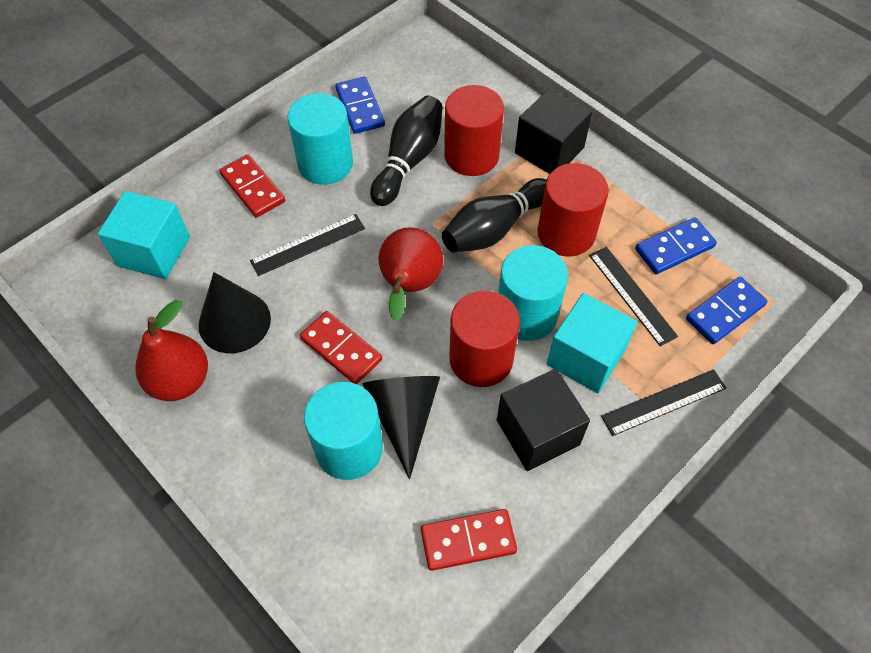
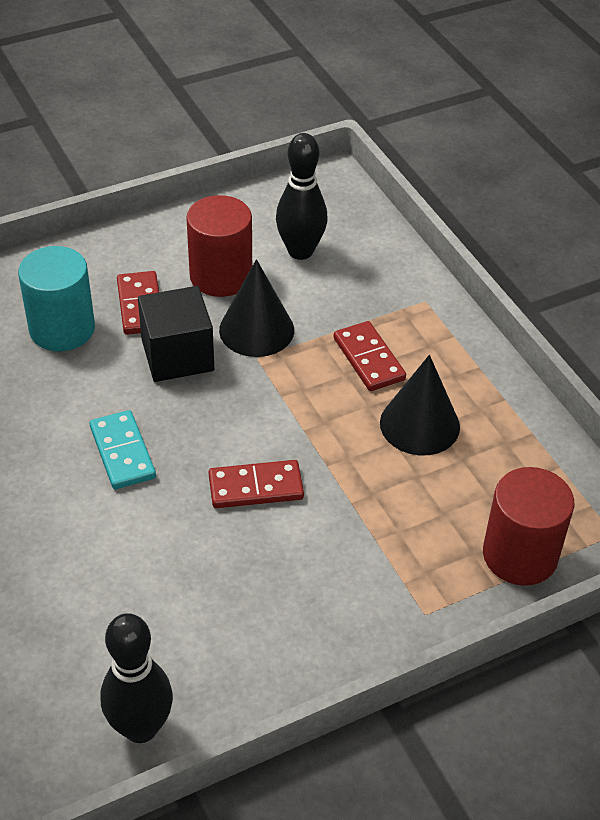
black cube: 2 -> 1
black ruler: 3 -> 0
blue domino: 3 -> 0
red cylinder: 3 -> 2
red pear: 2 -> 0
turquoise cube: 2 -> 0
turquoise cylinder: 3 -> 1
turquoise domino: 0 -> 1

